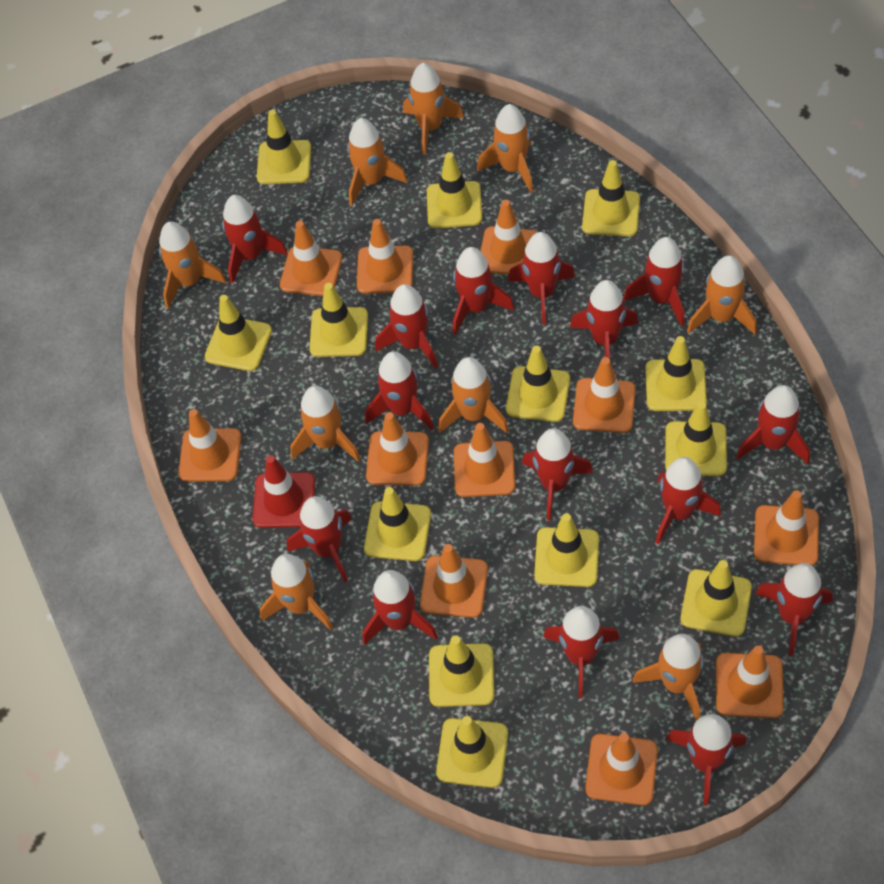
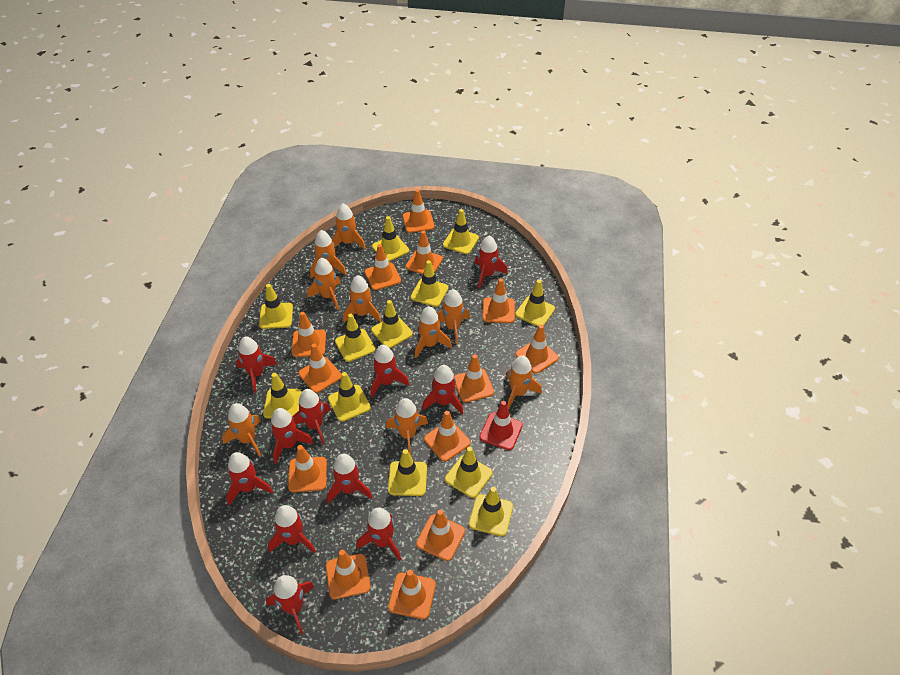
orange traffic cone: 11 -> 13
red rocket: 15 -> 11
yellow traffic cone: 13 -> 12

